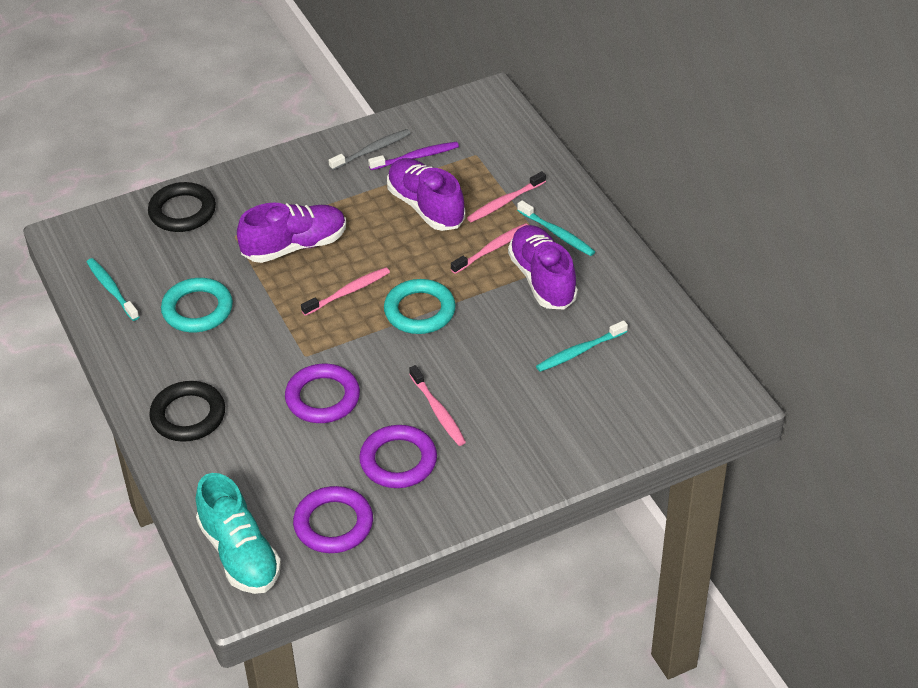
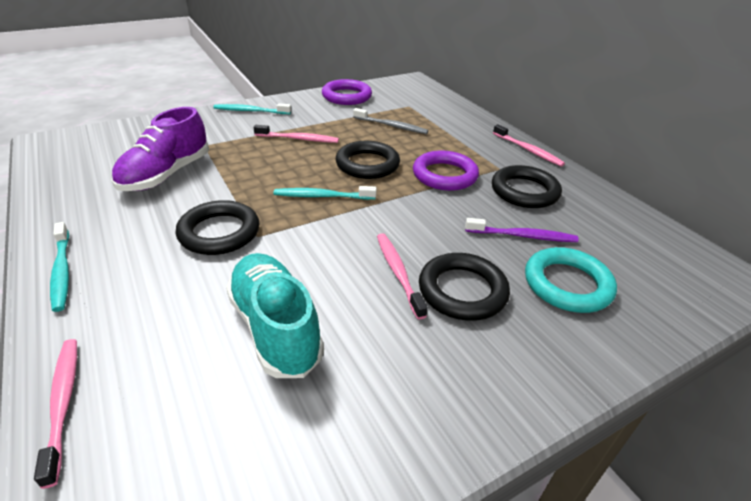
black ring: 2 -> 4
purple ring: 3 -> 2
purple shoe: 3 -> 1
turquoise ring: 2 -> 1

